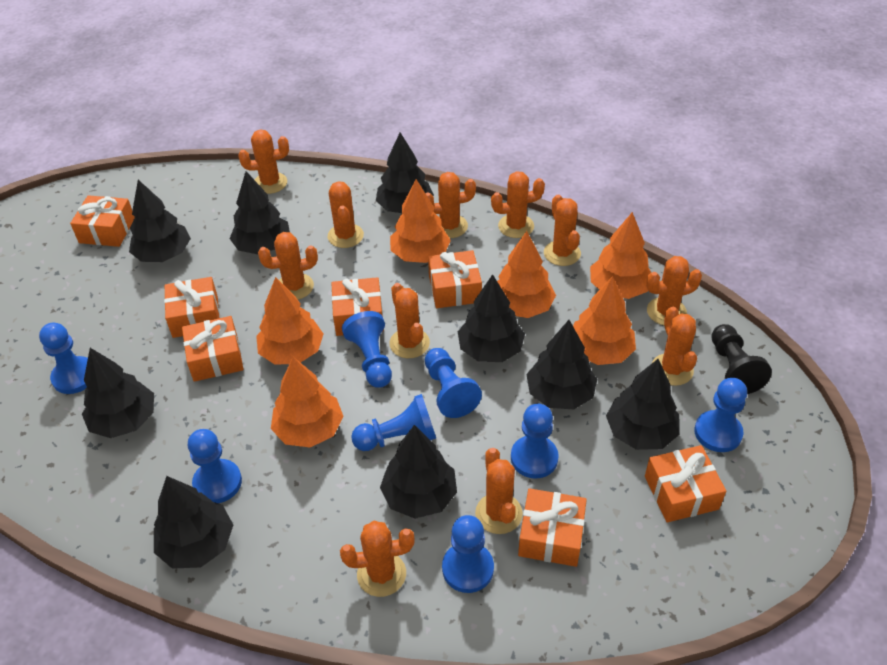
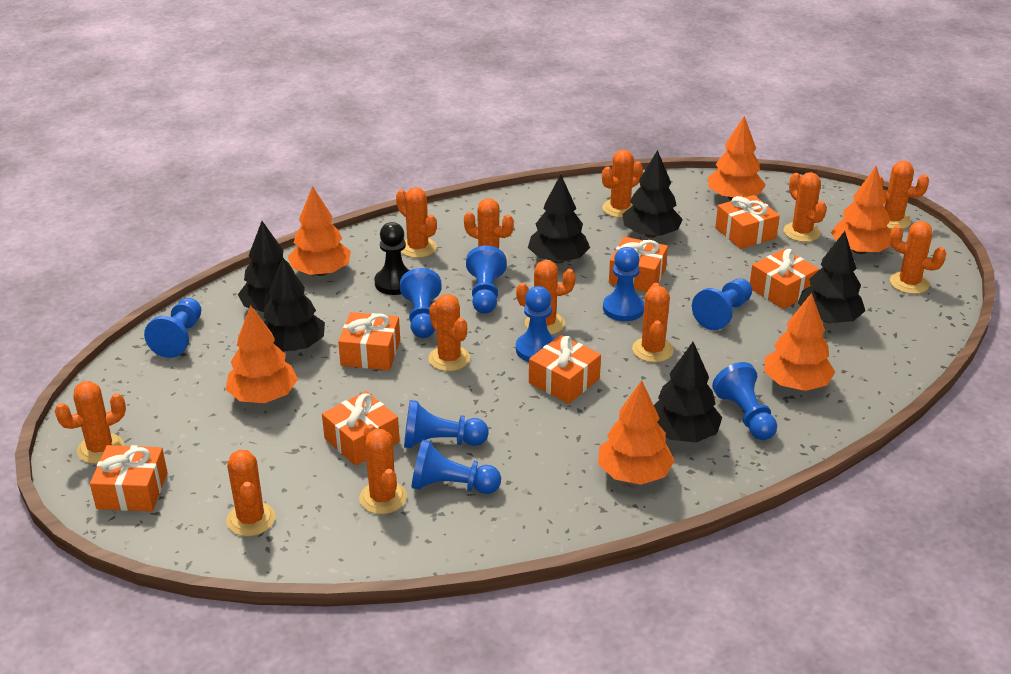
black tree: 9 -> 6
blue pawn: 8 -> 9
orange cactus: 11 -> 12

